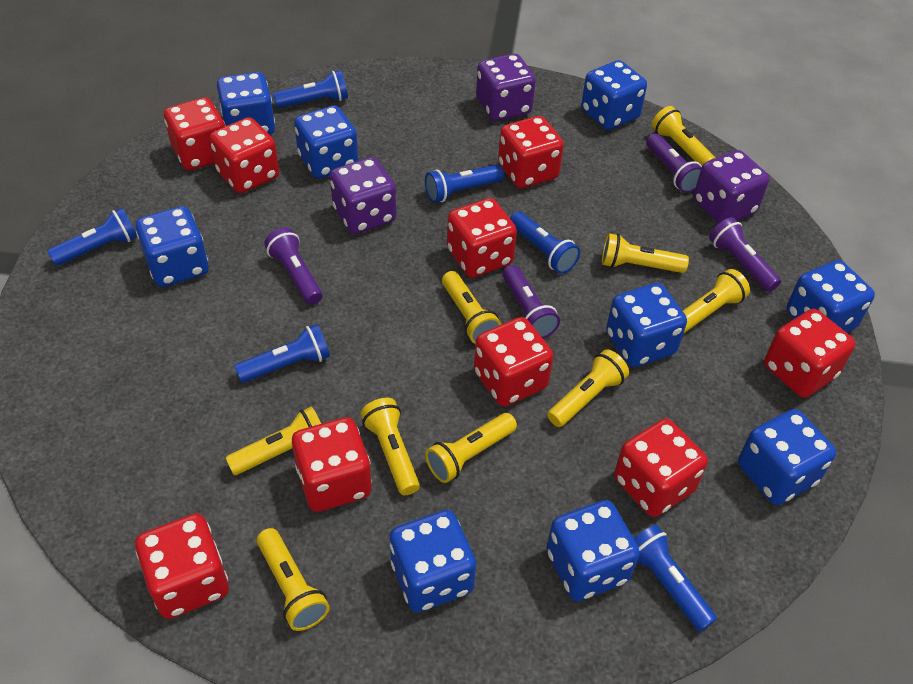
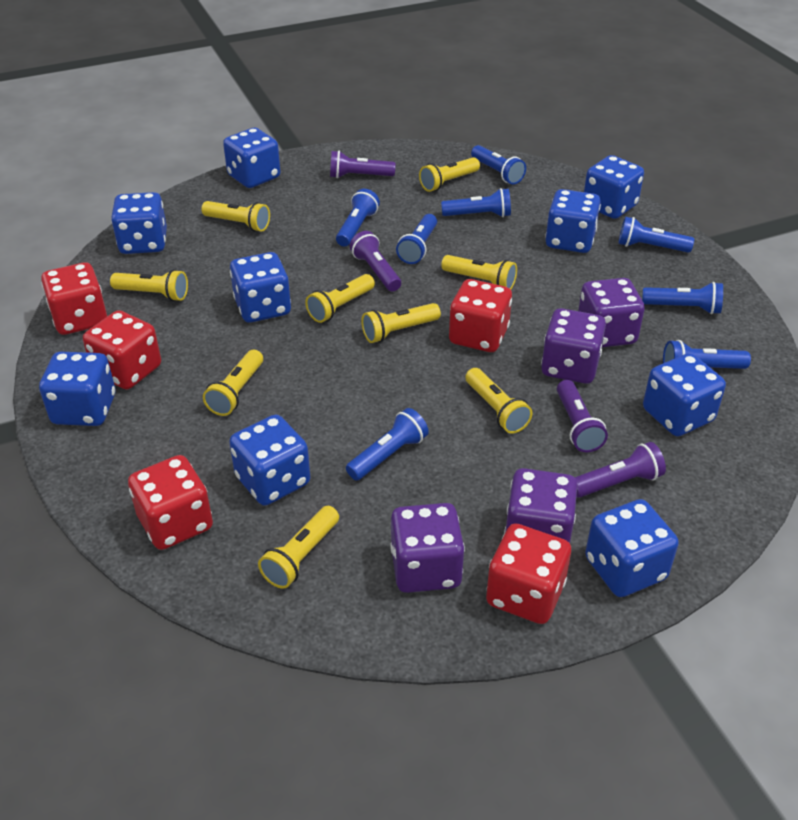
blue flashlight: 6 -> 8
purple dice: 3 -> 4
red dice: 9 -> 5

